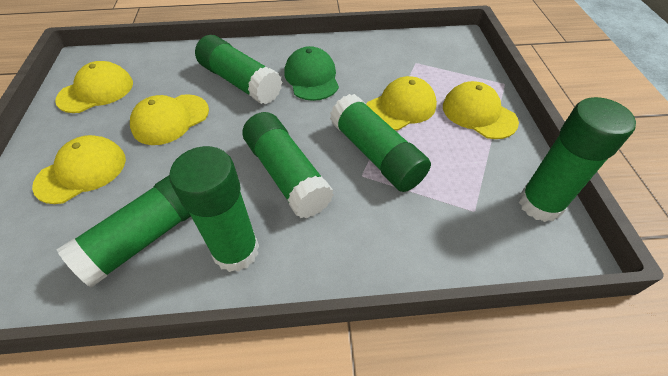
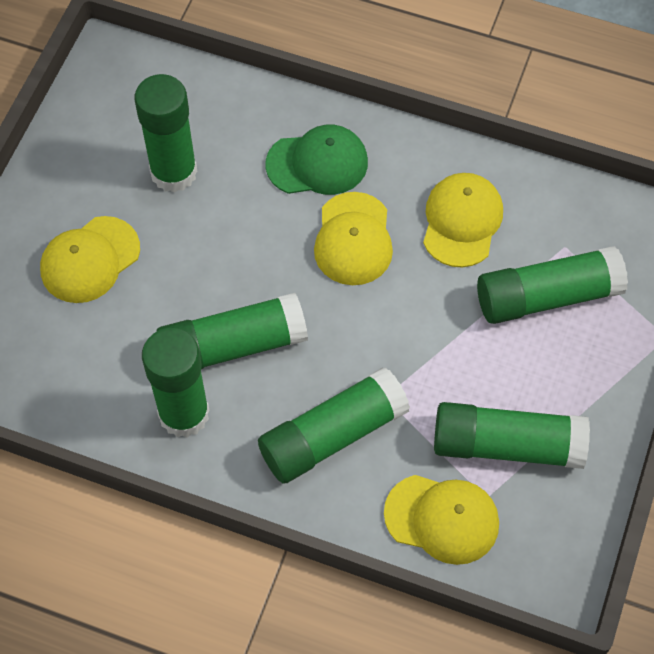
yellow cap: 5 -> 4

